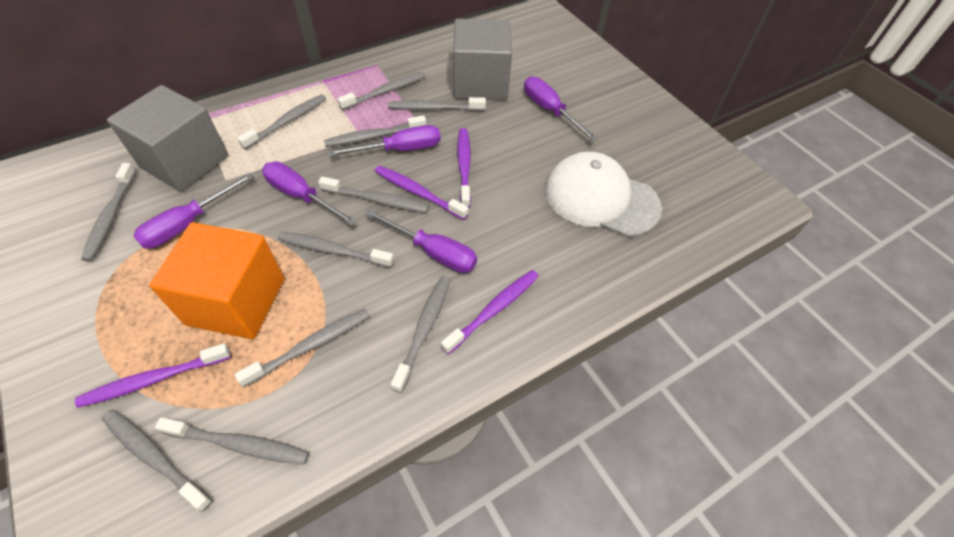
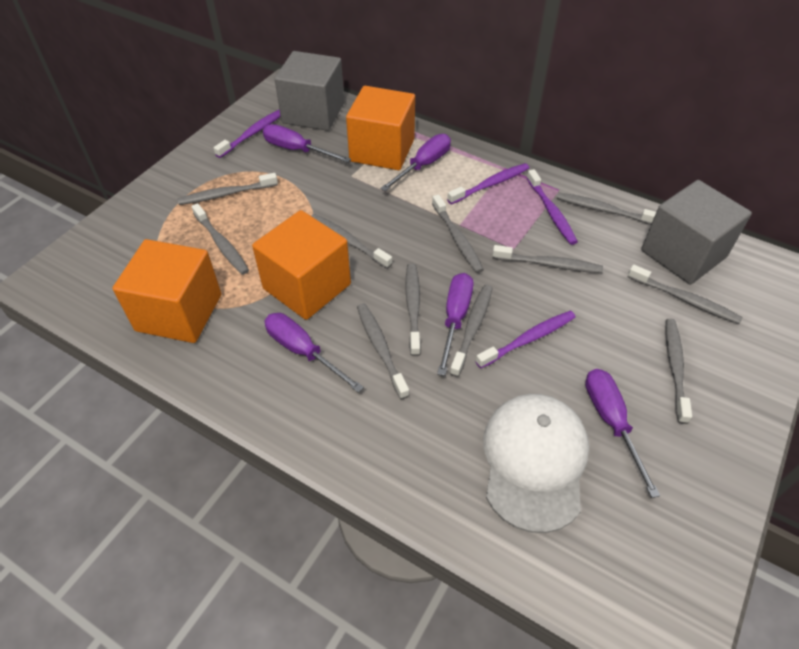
orange cube: 1 -> 3

